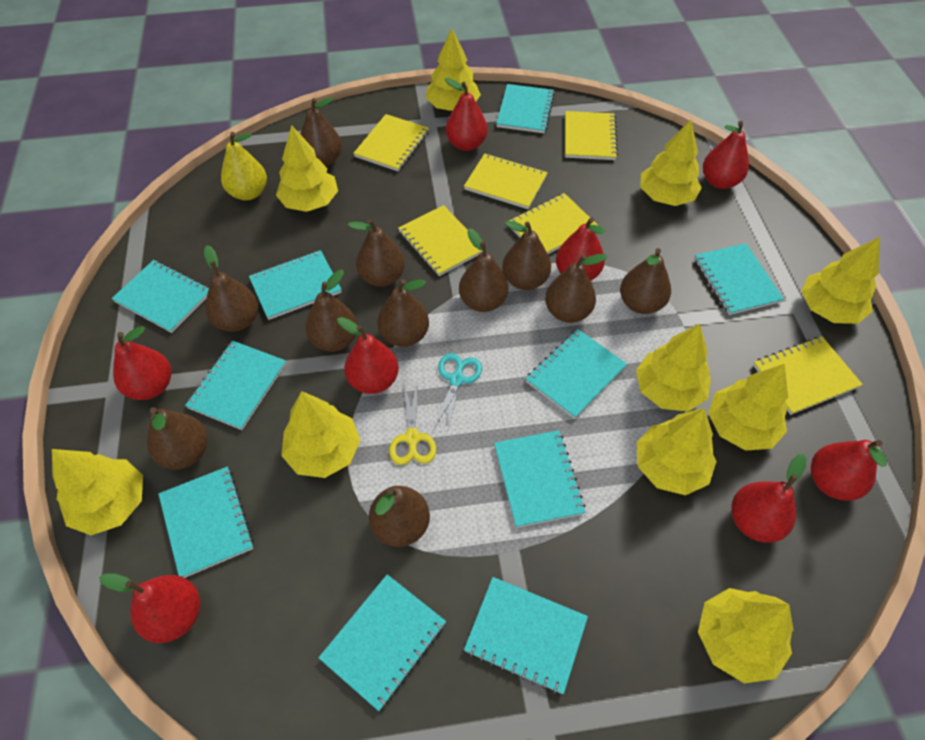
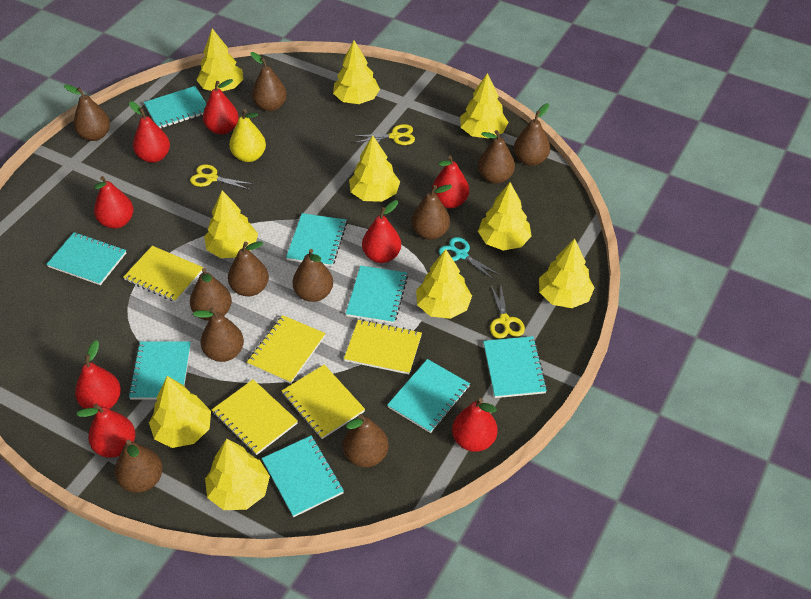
turquoise notebook: 10 -> 8
yellow notebook: 6 -> 5
yellow scissors: 1 -> 3

